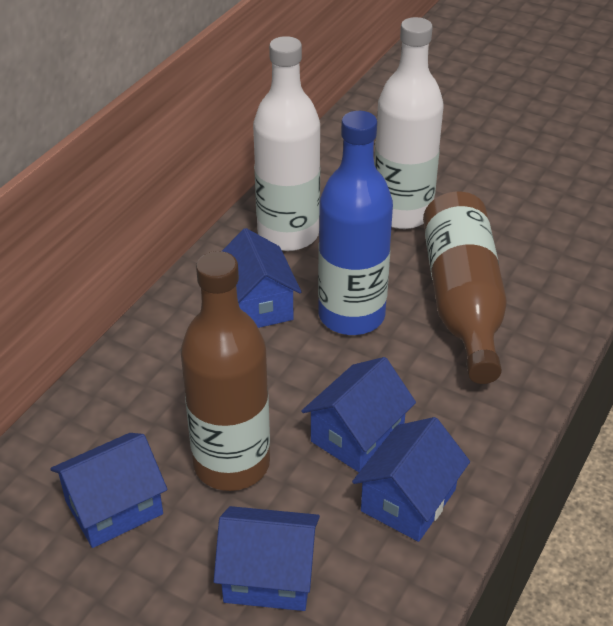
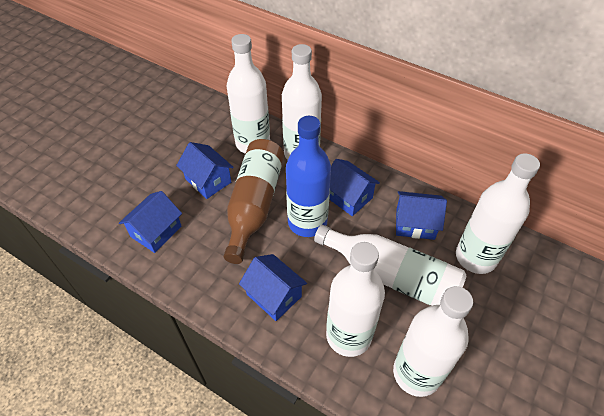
brown bottle: 2 -> 1
white bottle: 2 -> 6

